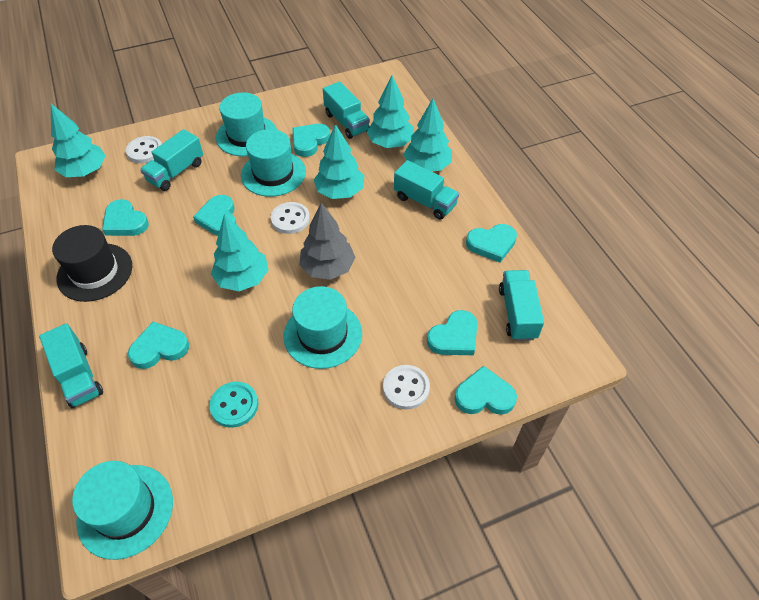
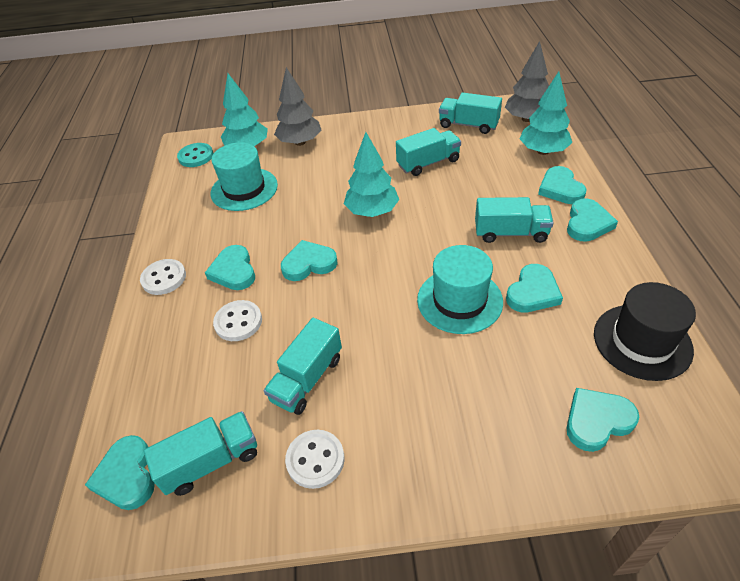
grey tree: 1 -> 2
turquoise hat: 4 -> 2
turquoise tree: 5 -> 3

